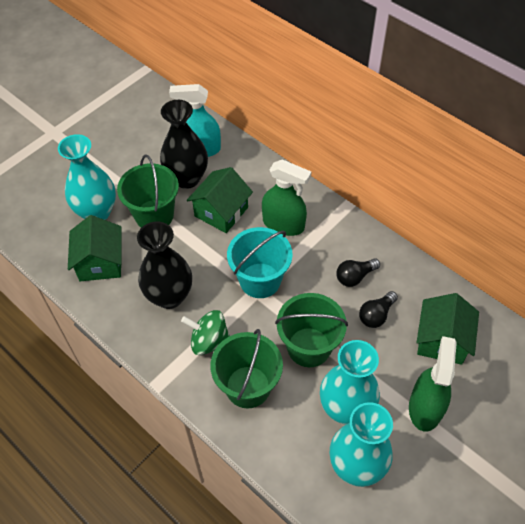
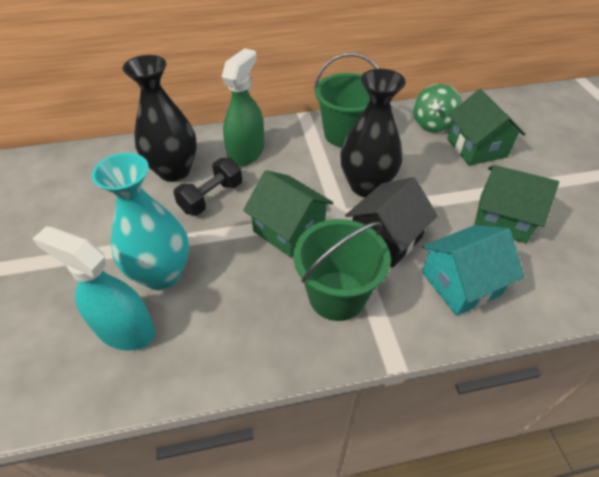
black dumbbell: 0 -> 1
black house: 0 -> 1
black light bulb: 2 -> 0
green bucket: 3 -> 2
green spray bottle: 2 -> 1
turquoise bucket: 1 -> 0
turquoise house: 0 -> 1
turquoise vase: 3 -> 1

